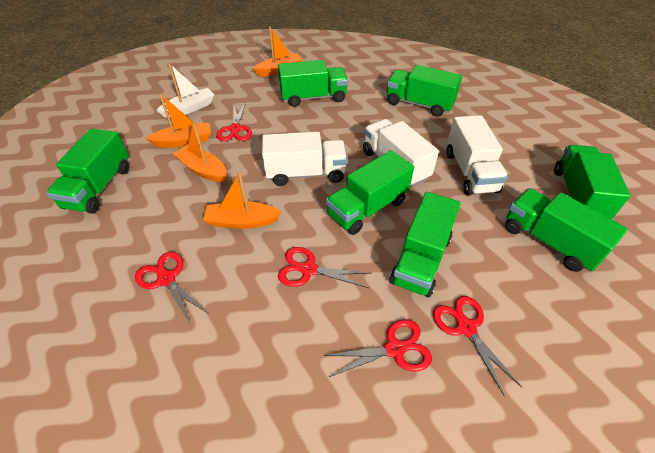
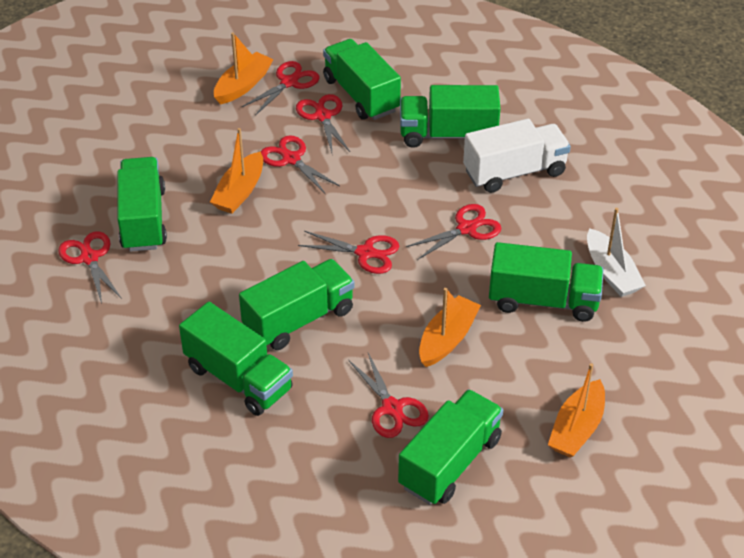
red scissors: 5 -> 7
white truck: 3 -> 1

